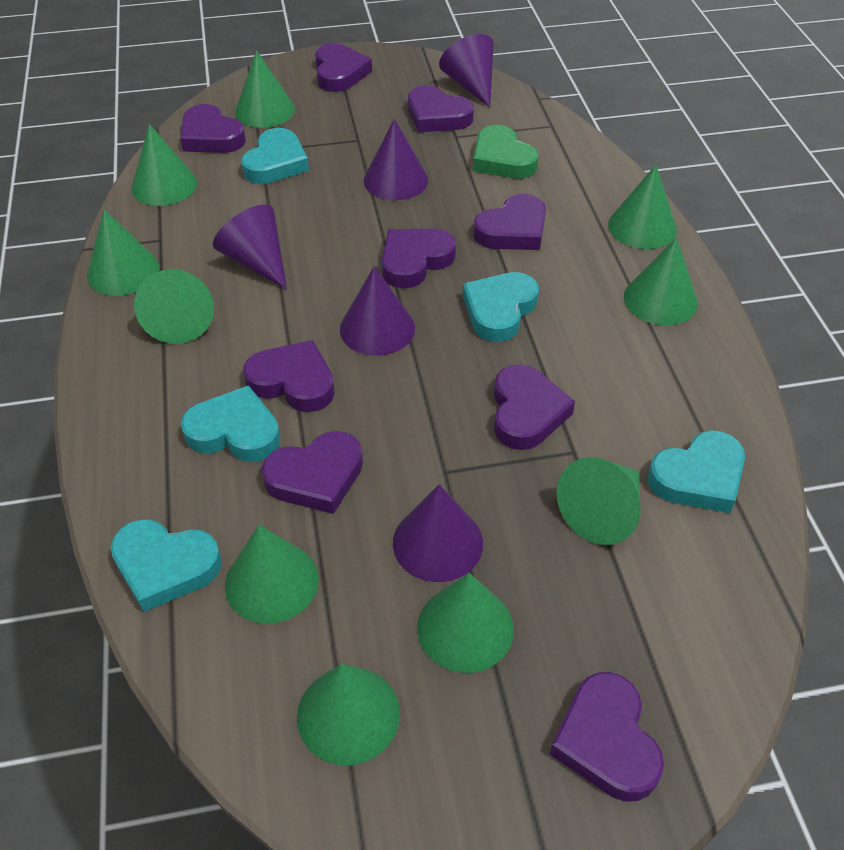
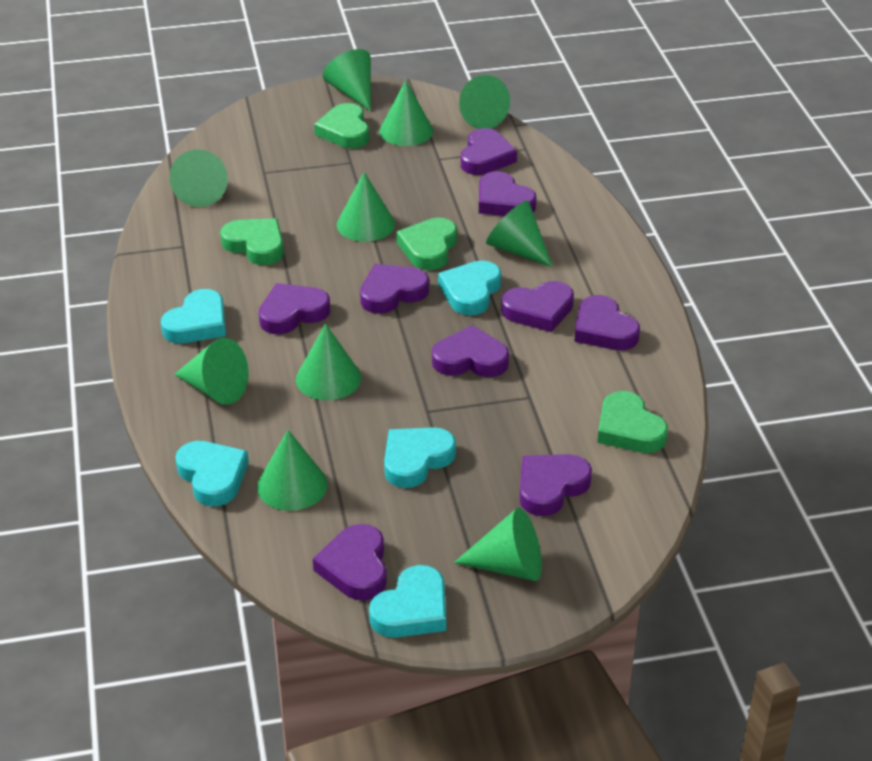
green heart: 1 -> 4
purple cone: 5 -> 0

